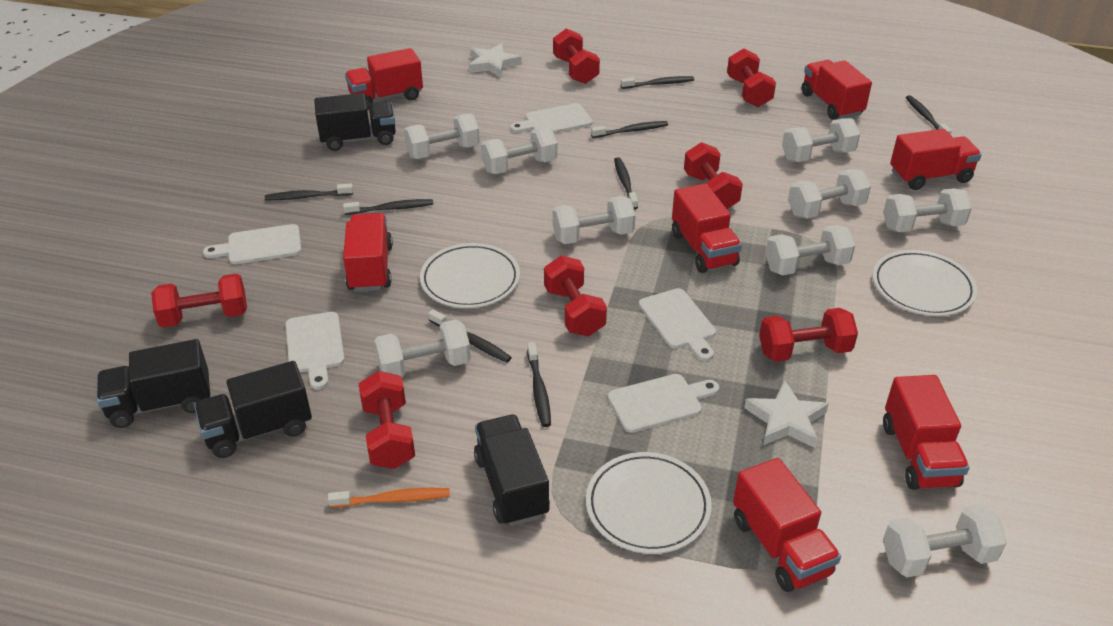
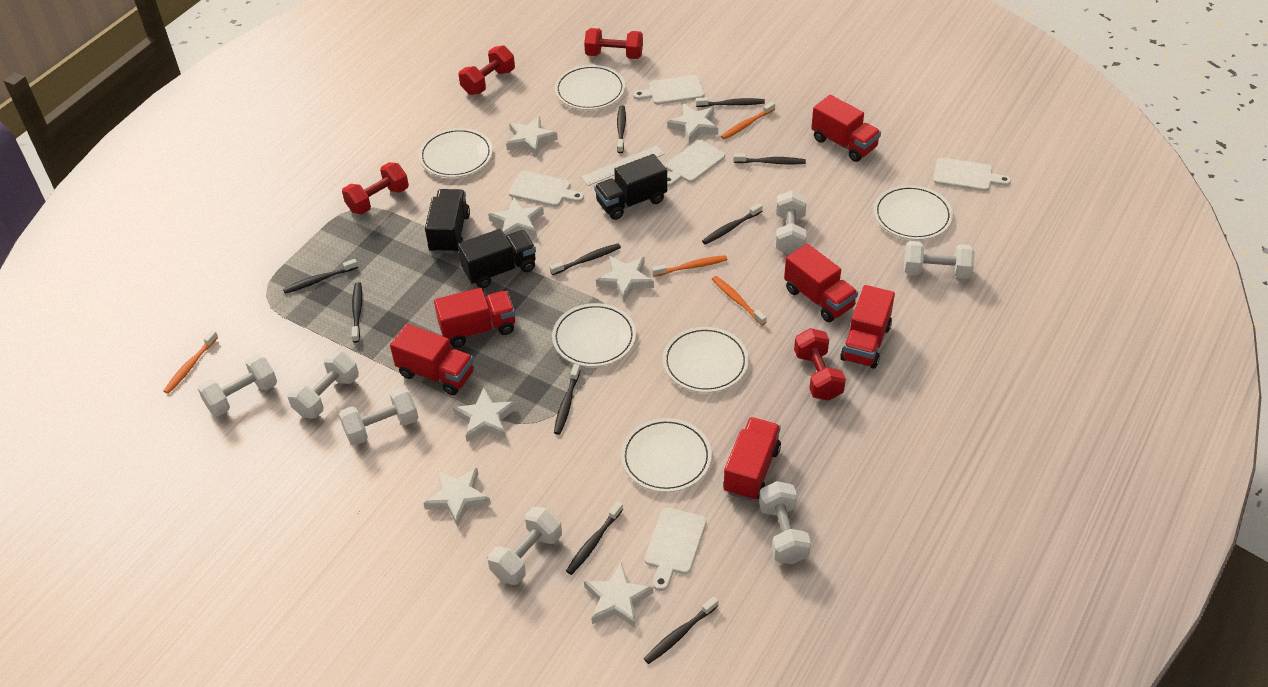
black toothbrush: 8 -> 10
black truck: 4 -> 3
orange toothbrush: 1 -> 4
red dumbbell: 7 -> 4
red truck: 7 -> 6
white dumbbell: 9 -> 7
white plate: 3 -> 6
white ruler: 0 -> 1
white star: 2 -> 7

